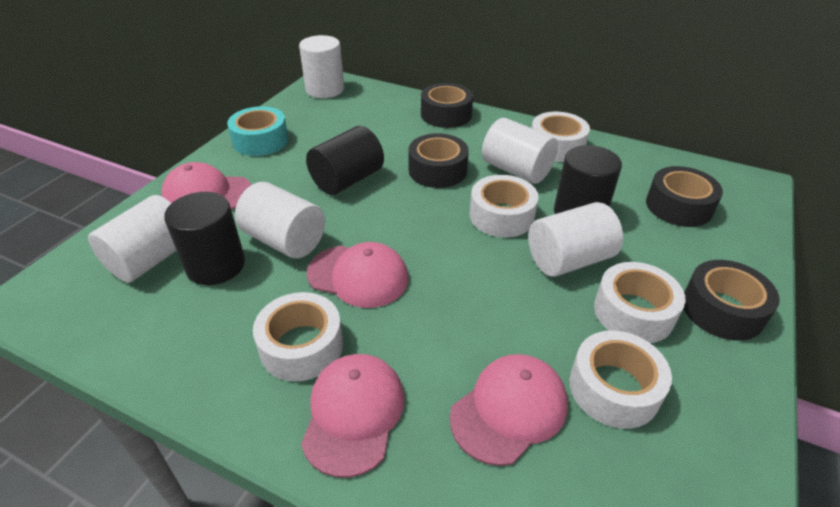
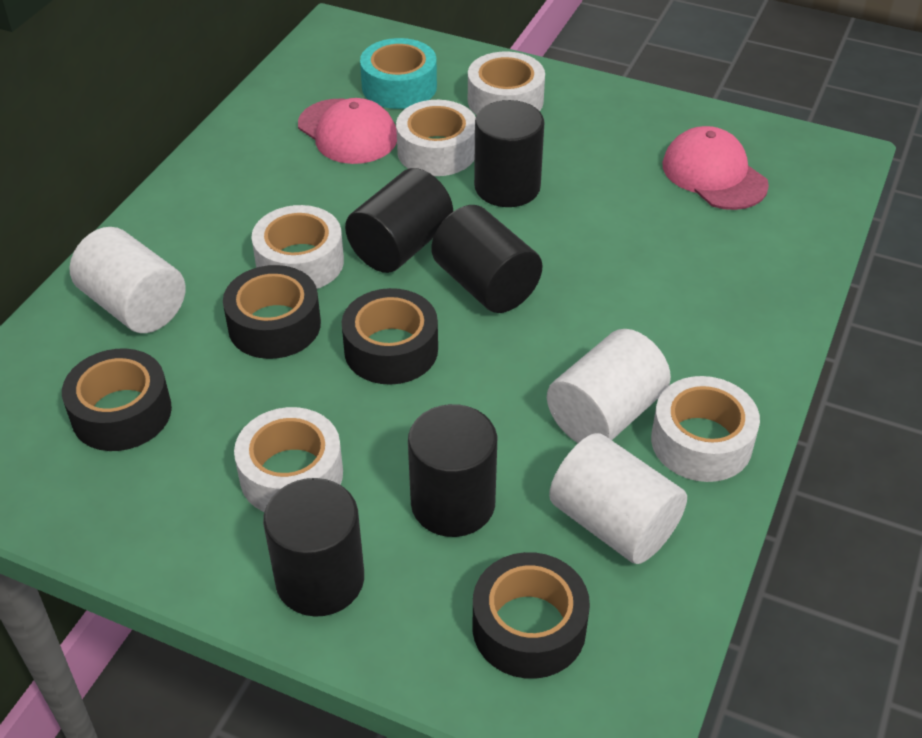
black cylinder: 3 -> 5
pink cap: 4 -> 2
white cylinder: 5 -> 3

